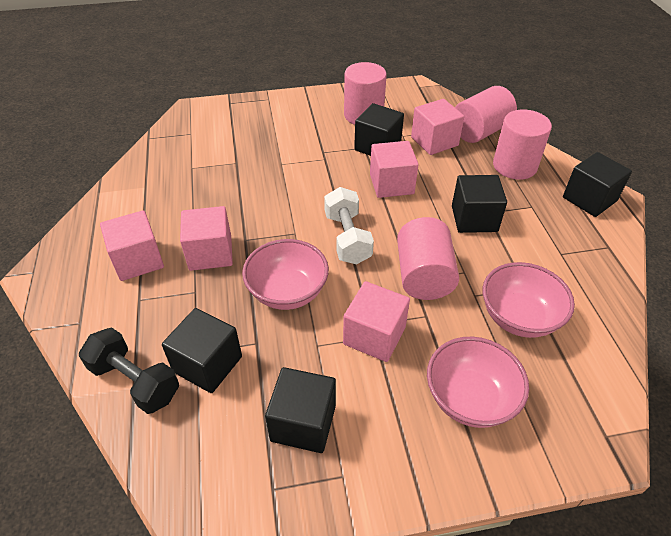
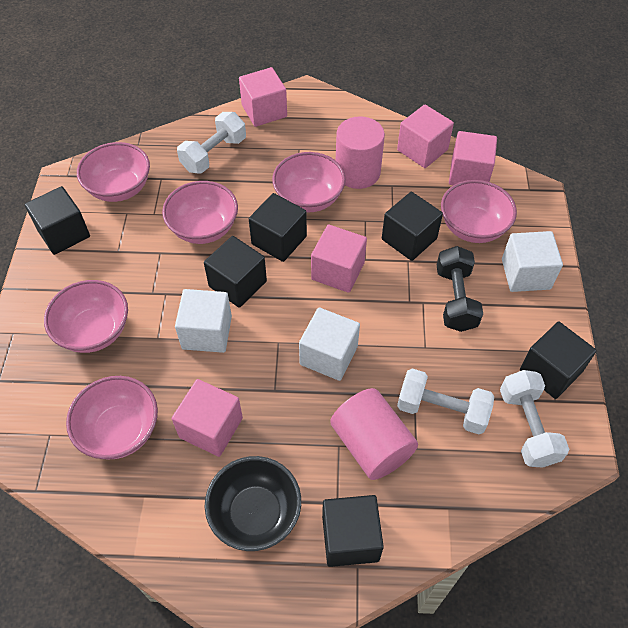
black bowl: 0 -> 1
black cube: 5 -> 6
pink bowl: 3 -> 6
pink cylinder: 4 -> 2
white cube: 0 -> 3
white dumbbell: 1 -> 3

